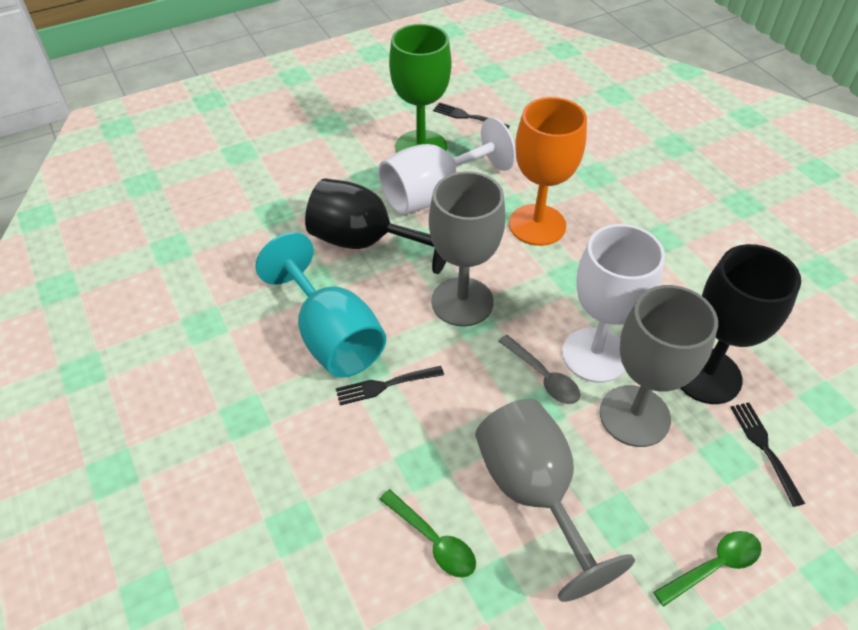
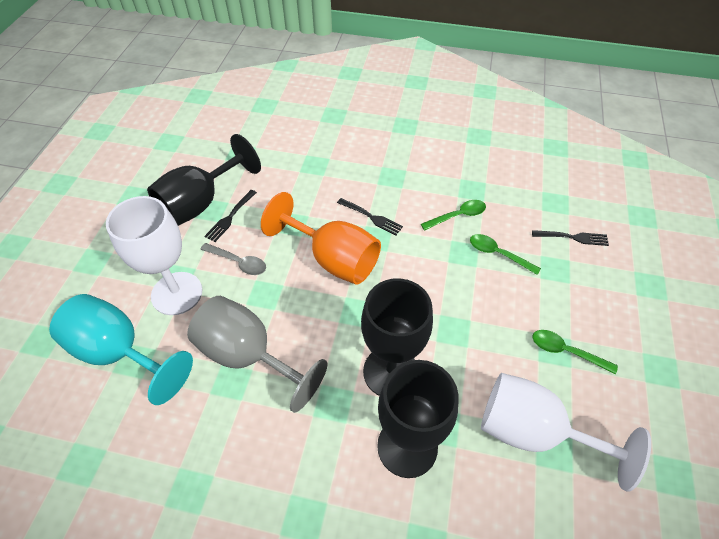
black goblet: 2 -> 3
green goblet: 1 -> 0
green spoon: 2 -> 3
grey goblet: 3 -> 1

